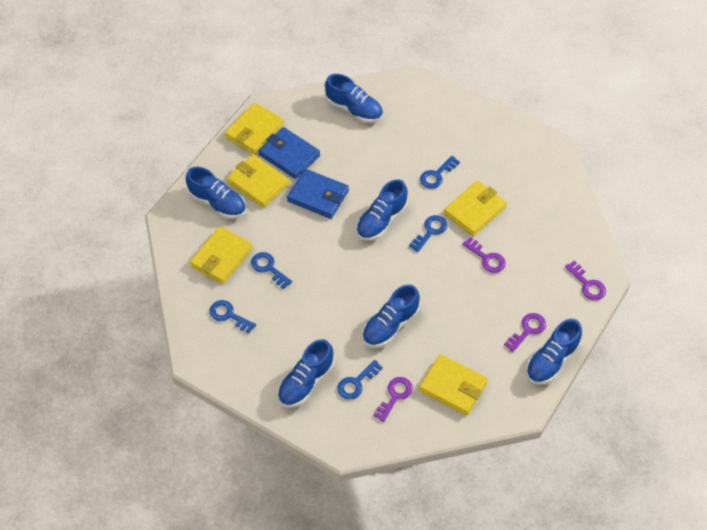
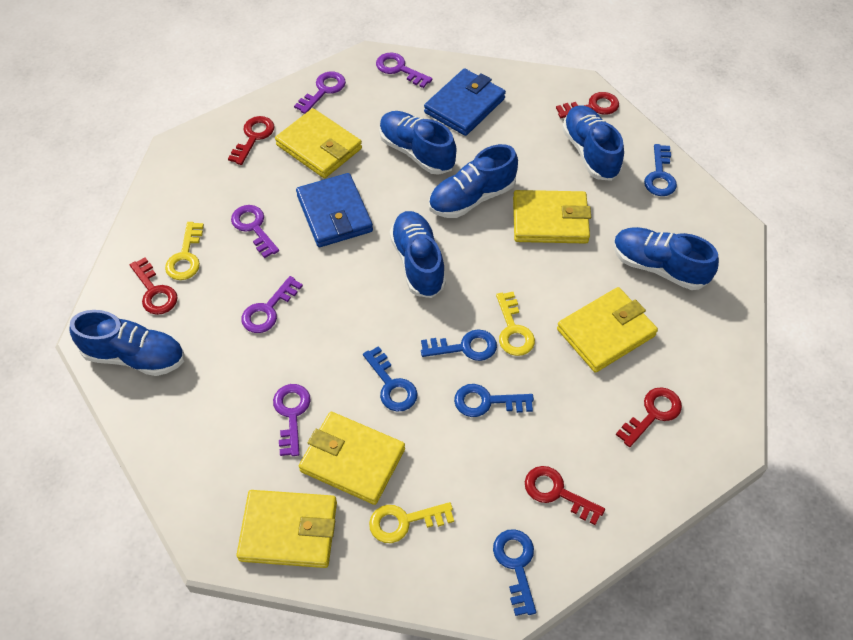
purple key: 4 -> 5
red key: 0 -> 5
yellow key: 0 -> 3

